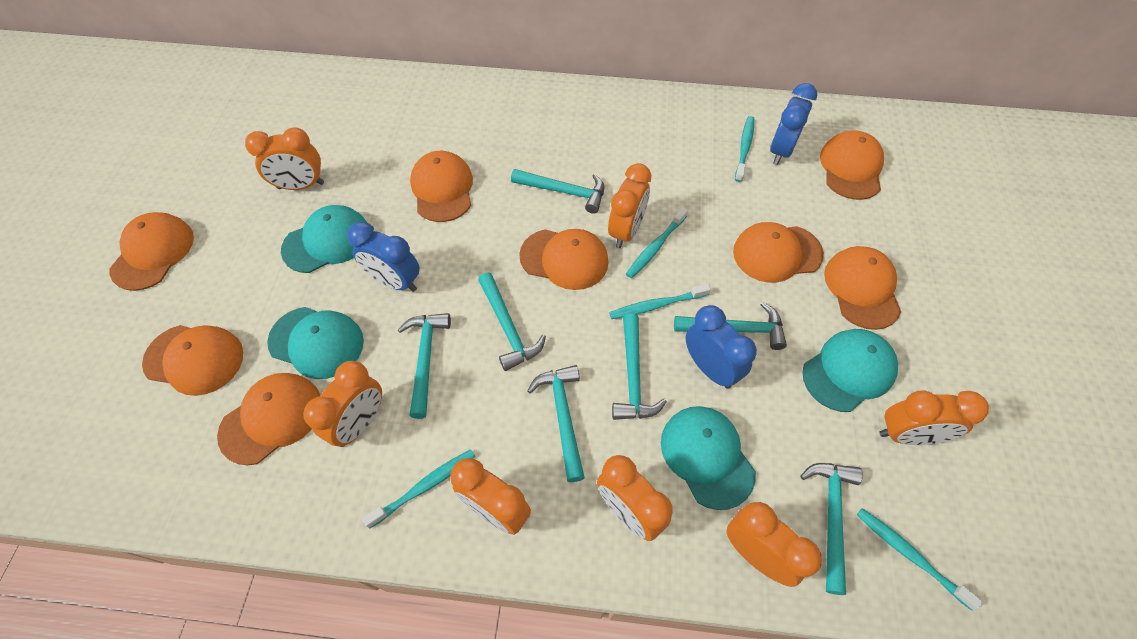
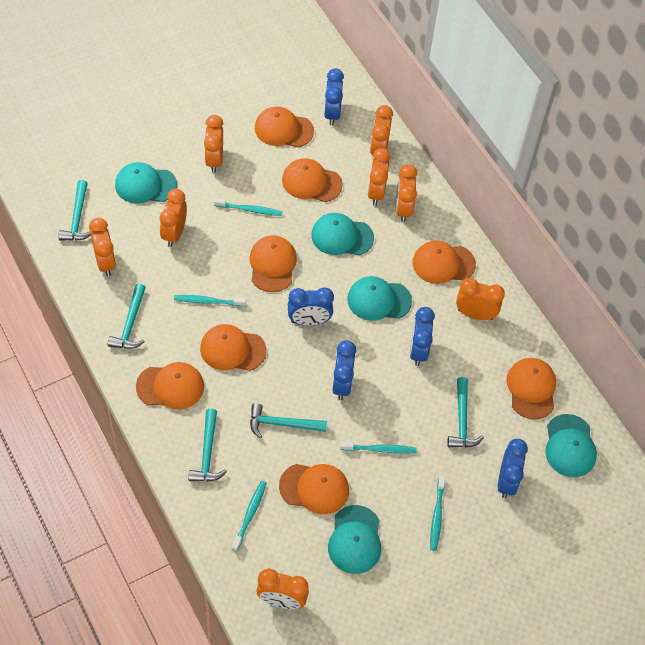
blue clock: 3 -> 5
orange clock: 7 -> 8
turquoise cap: 4 -> 5
turquoise hammer: 7 -> 5

